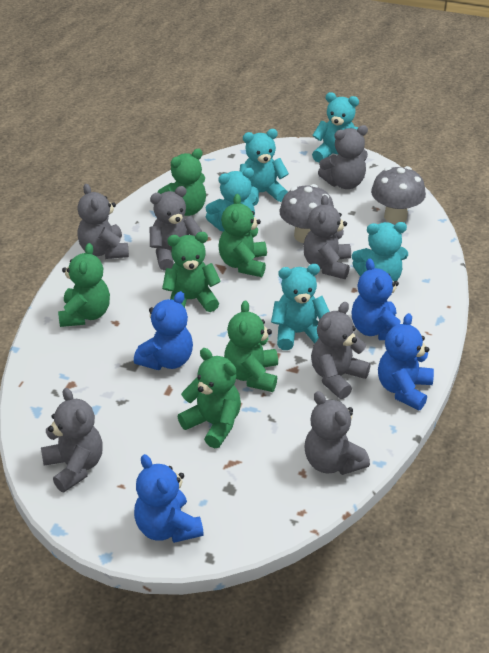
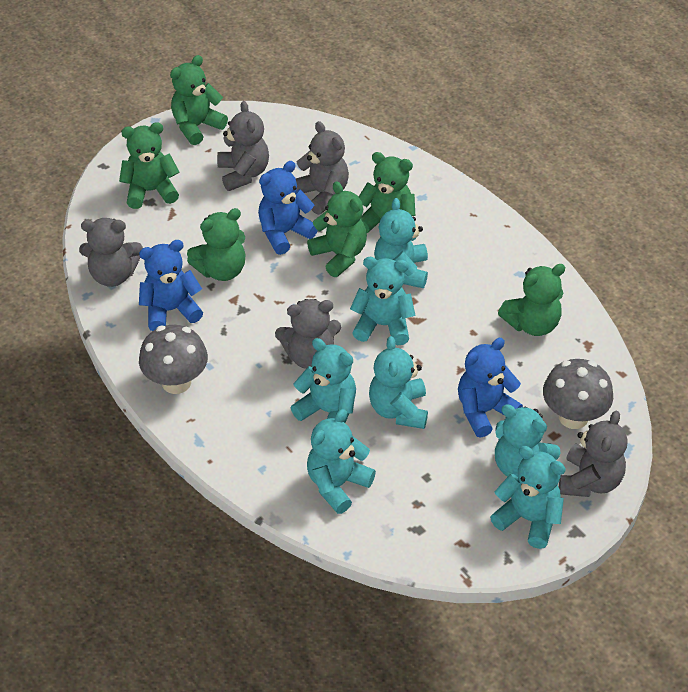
blue teddy bear: 4 -> 3
grey teddy bear: 7 -> 5
turquoise teddy bear: 5 -> 7

